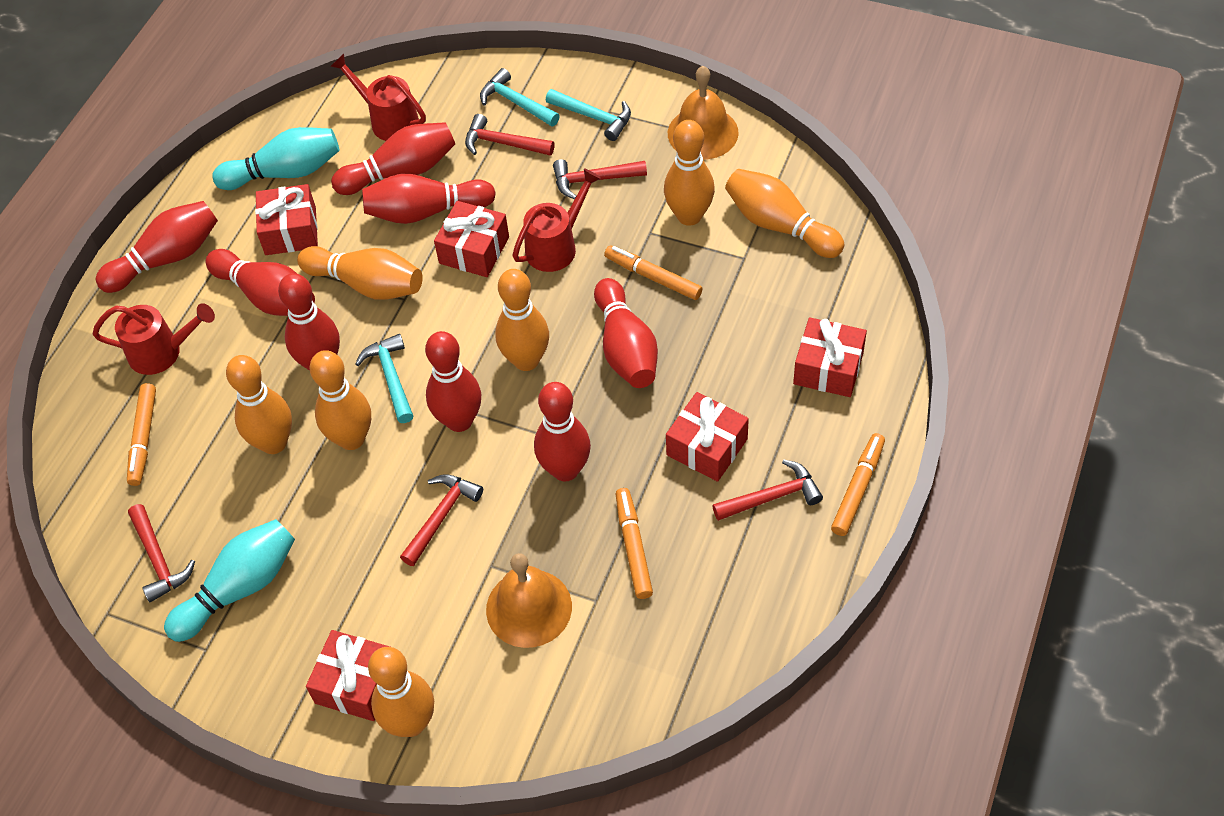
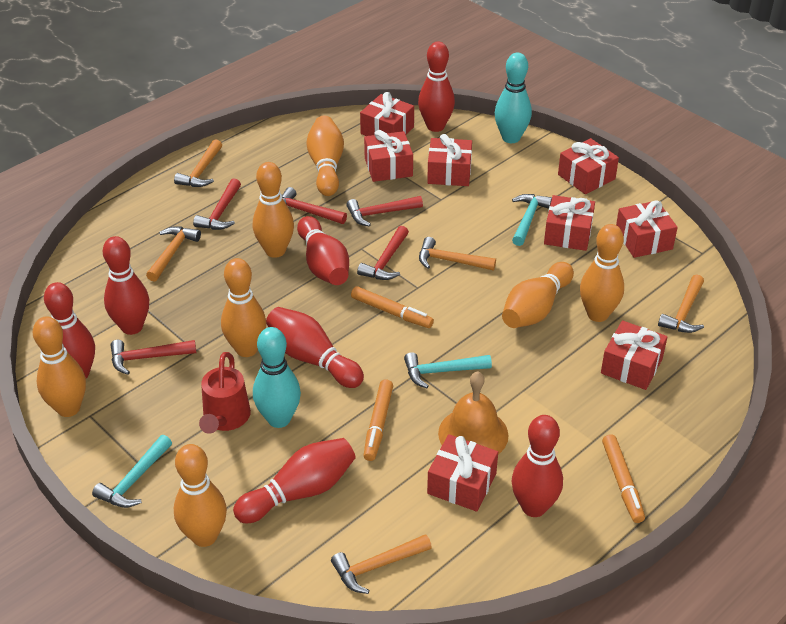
orange bell: 2 -> 1
orange hammer: 0 -> 5
orange marker: 4 -> 3
red bowling pin: 8 -> 7
red gift: 5 -> 8
red watering can: 3 -> 1

